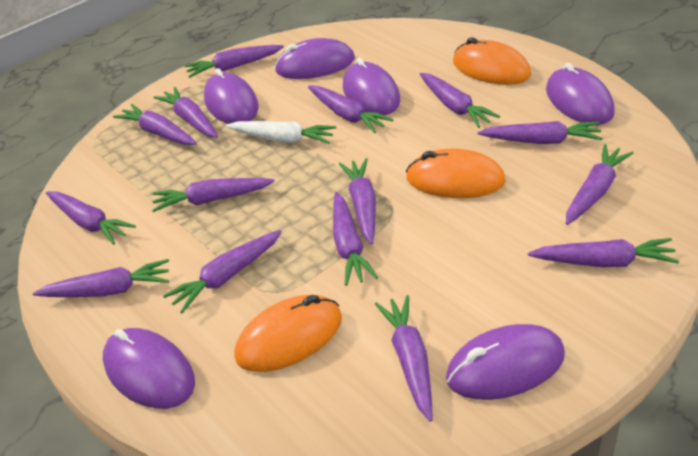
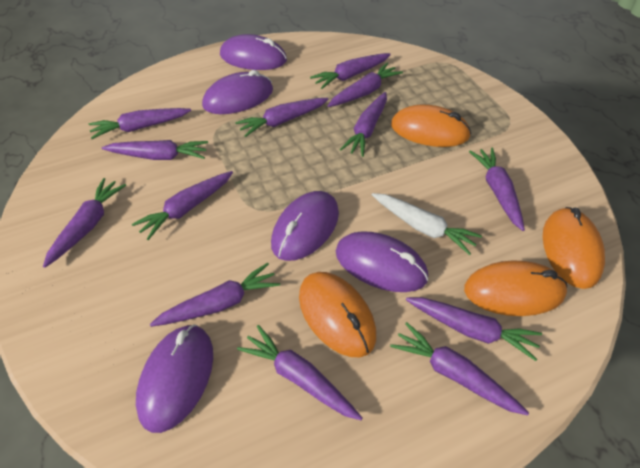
orange mouse: 3 -> 4
purple carrot: 15 -> 13
purple mouse: 6 -> 5

